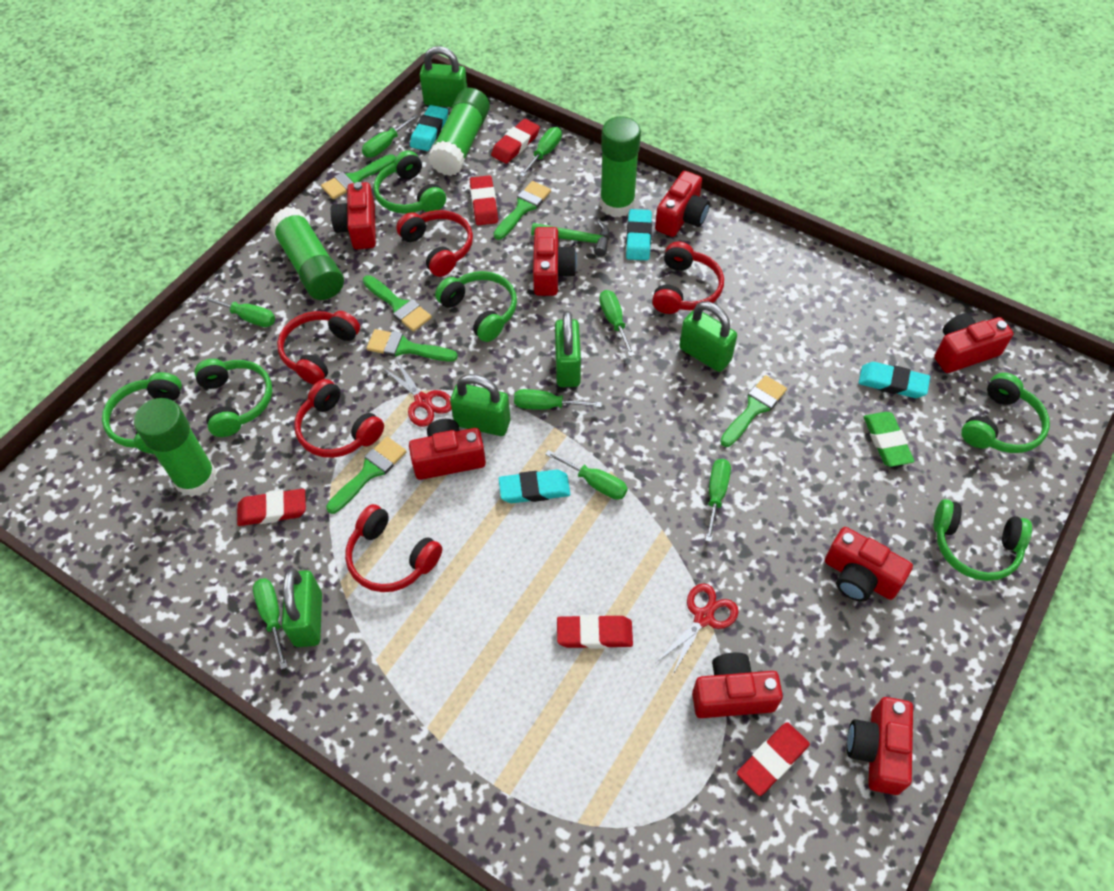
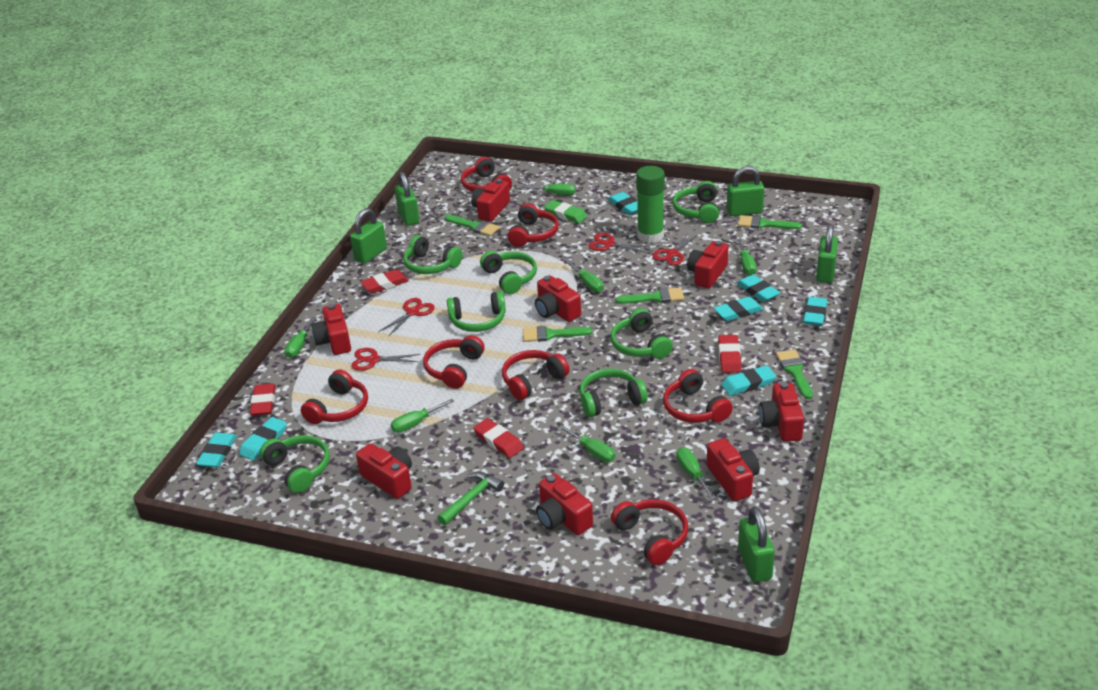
green brush: 6 -> 5
green glue stick: 4 -> 1
green headphones: 6 -> 7
green screwdriver: 8 -> 7
red eraser: 5 -> 4
red headphones: 5 -> 7
red scissors: 2 -> 4
turquoise eraser: 4 -> 7

